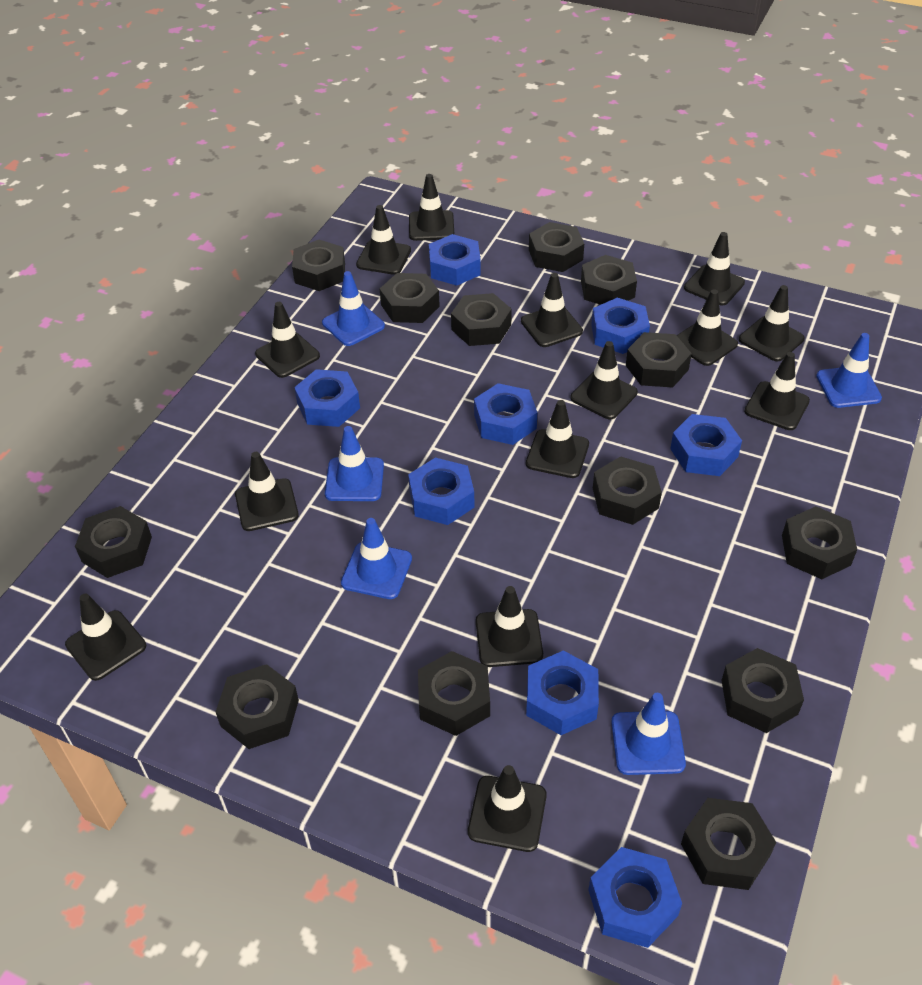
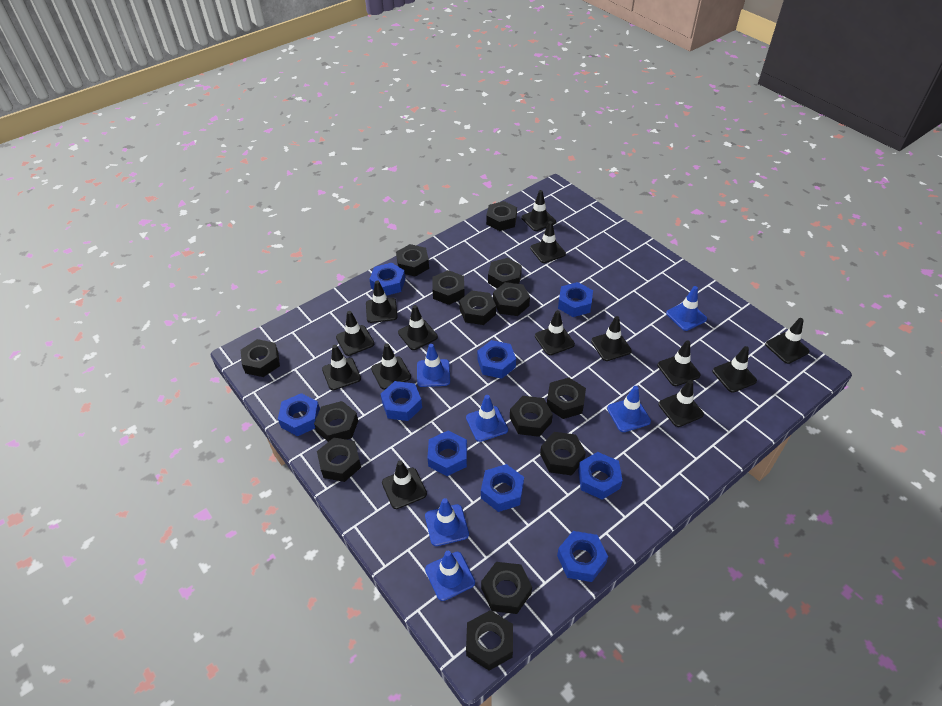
black nut: 13 -> 14
blue nut: 8 -> 9
blue traffic cone: 5 -> 6

